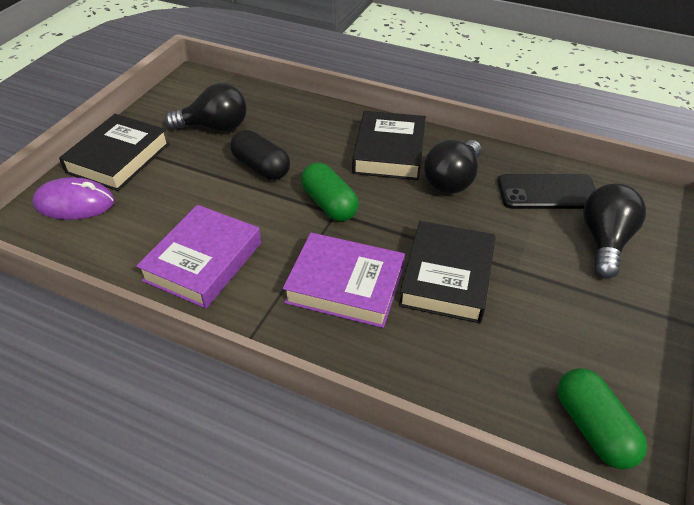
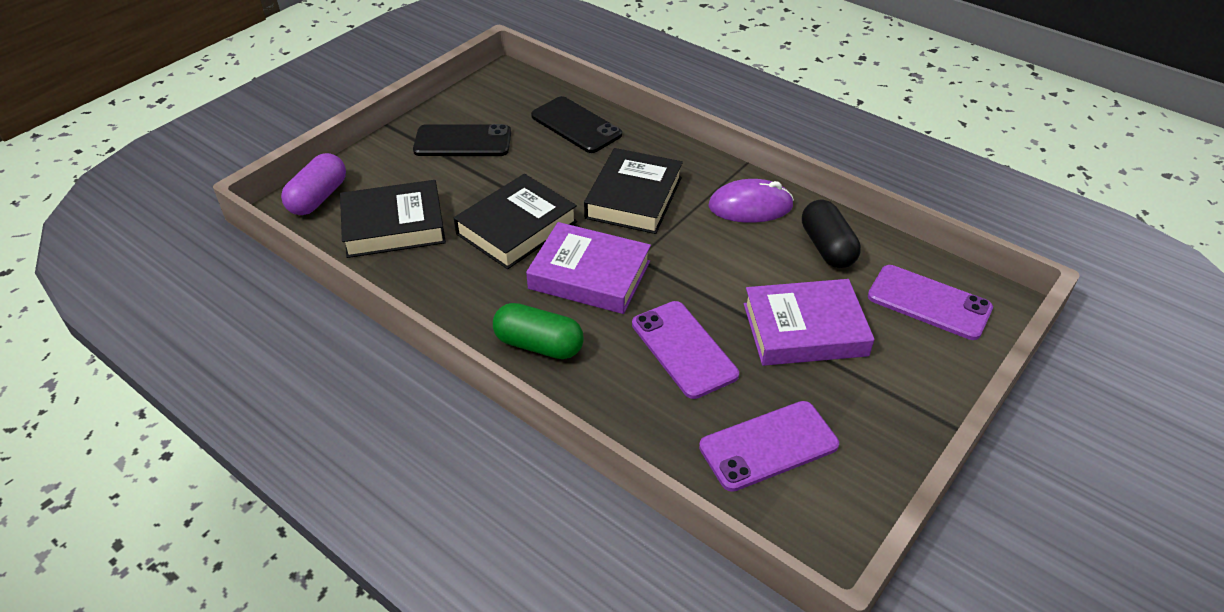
black light bulb: 3 -> 0
black phone: 1 -> 2
green capsule: 2 -> 1
purple capsule: 0 -> 1
purple phone: 0 -> 3

